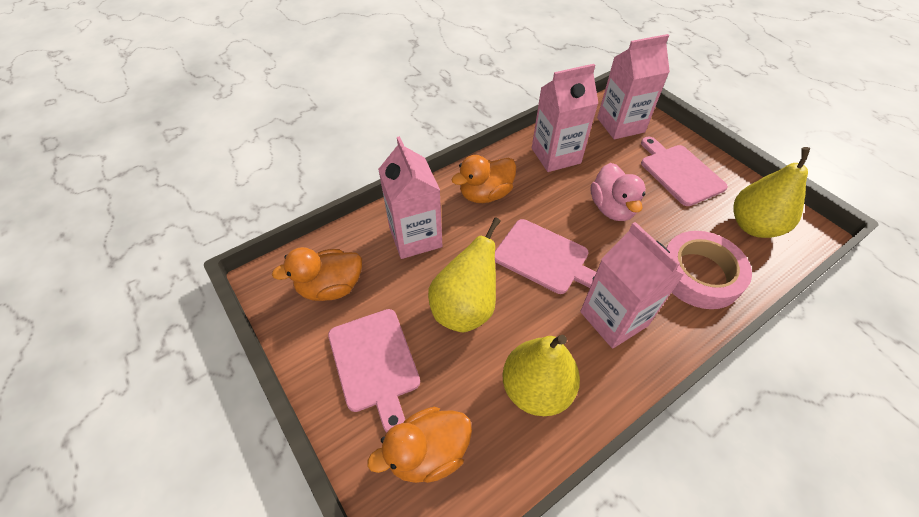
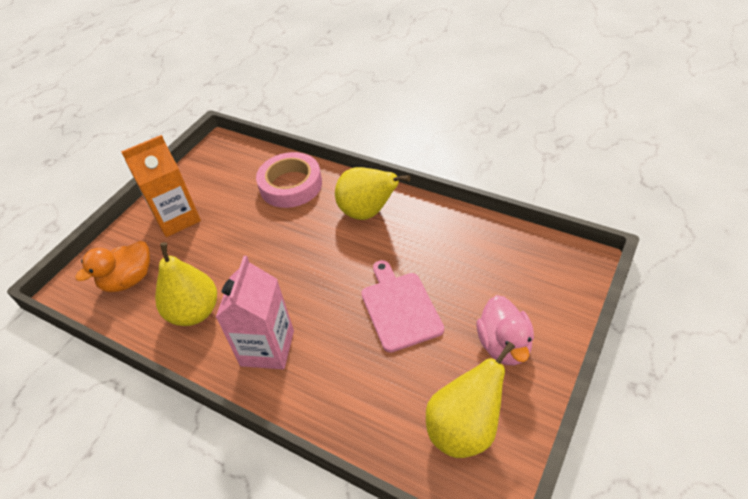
orange carton: 0 -> 1
orange duck: 3 -> 1
pink carton: 4 -> 1
pink cutting board: 3 -> 1

